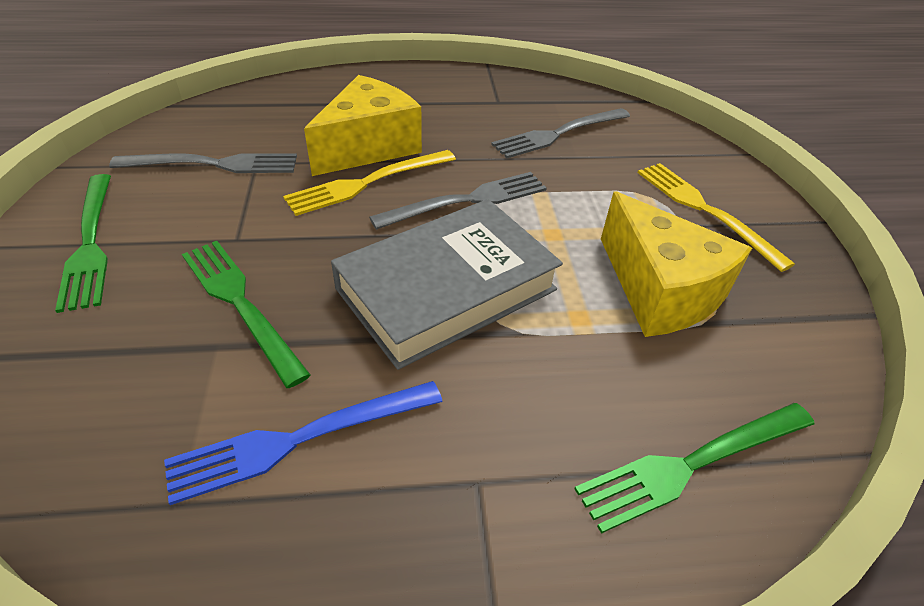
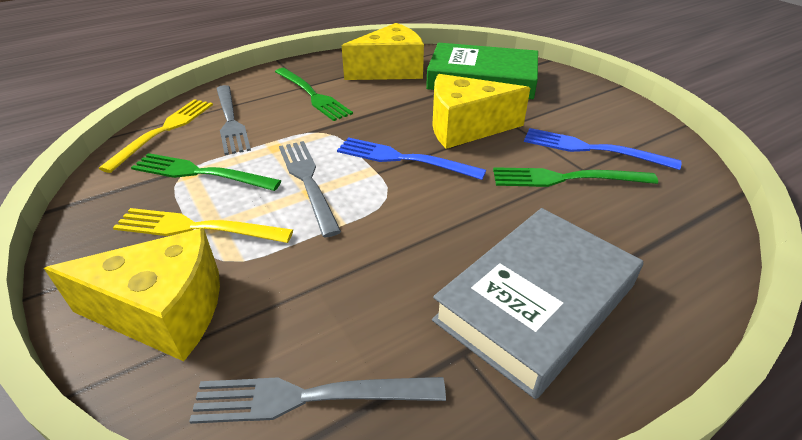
blue fork: 1 -> 2
green book: 0 -> 1
yellow cheese: 2 -> 3

